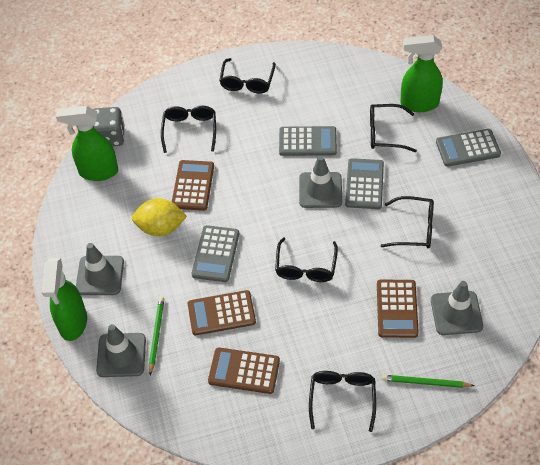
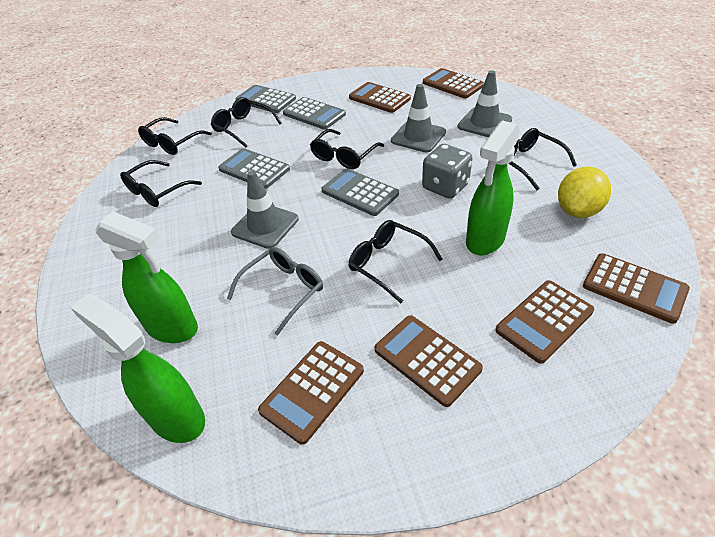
brown calculator: 4 -> 6
green pencil: 2 -> 0
grey glasses: 0 -> 1
grey traffic cone: 4 -> 3

